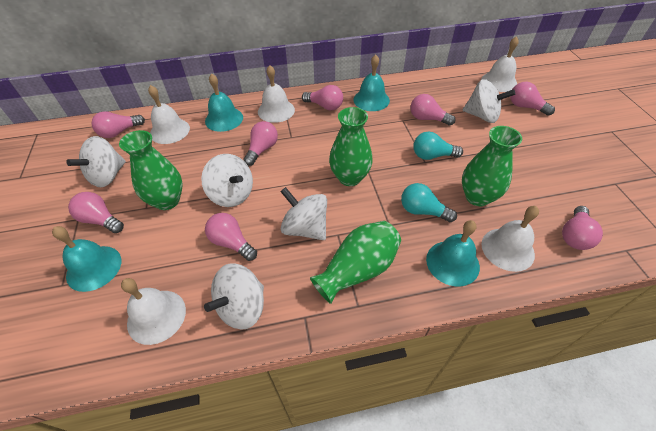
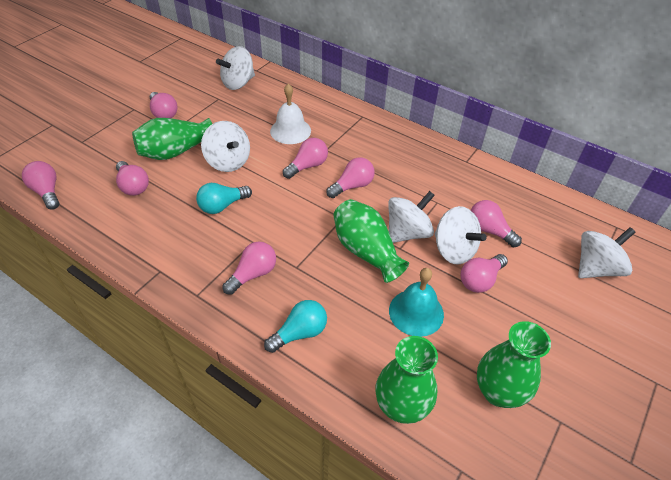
turquoise bell: 4 -> 1
white bell: 5 -> 1

